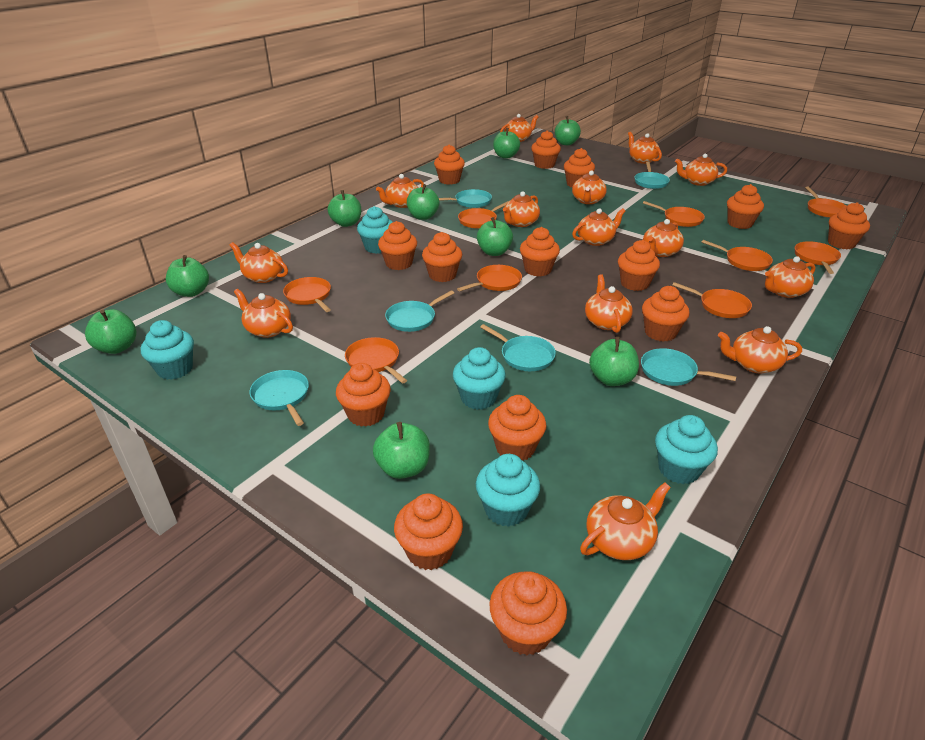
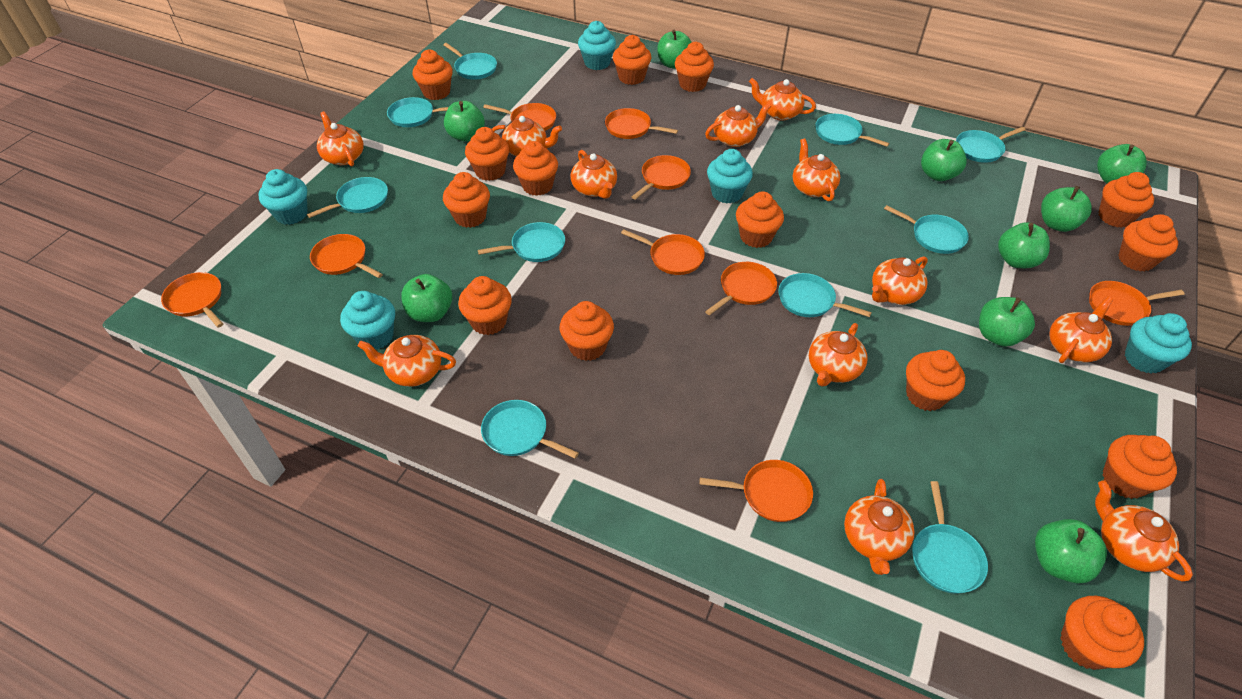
orange teapot: 14 -> 12
turquoise pan: 6 -> 10

